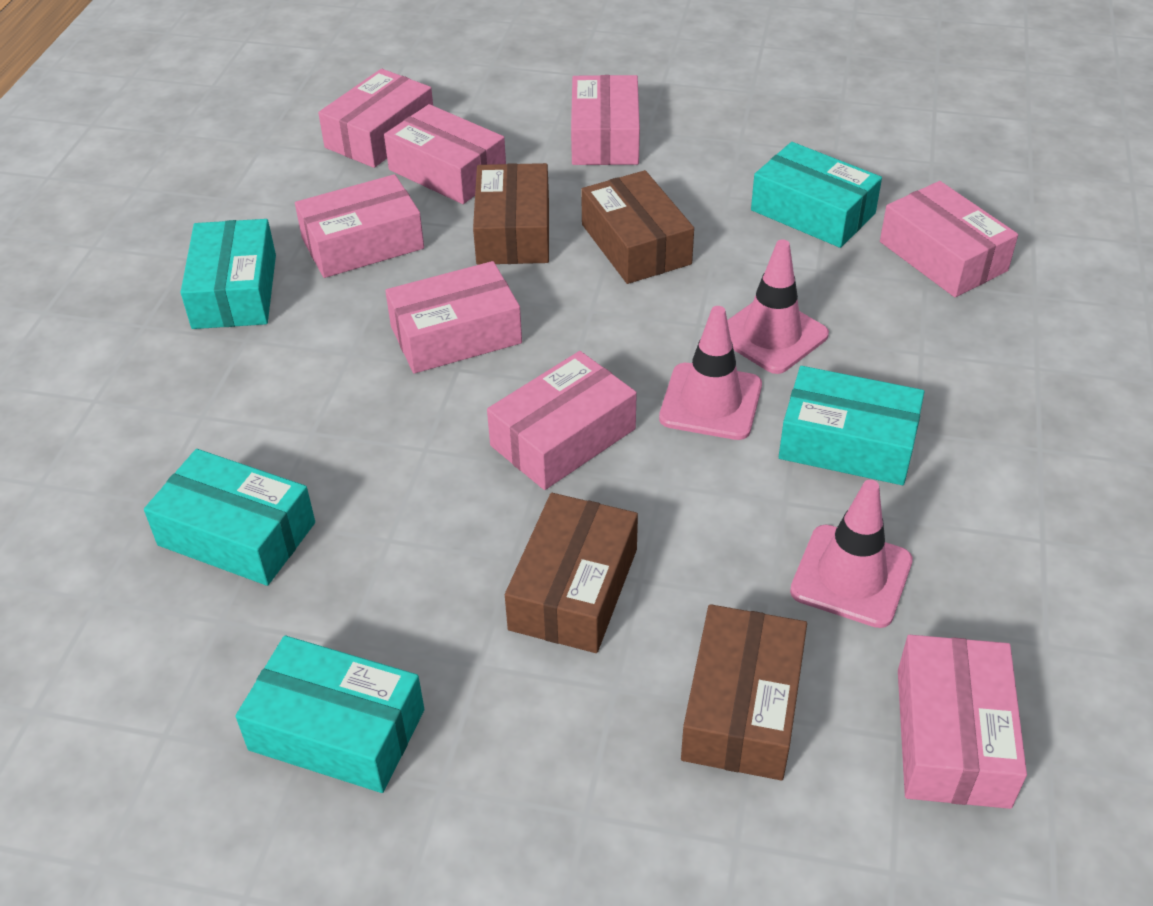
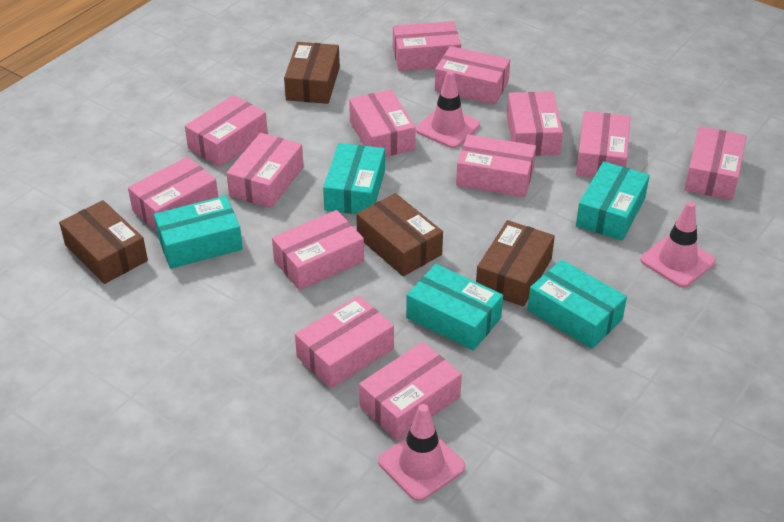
pink box: 8 -> 13

